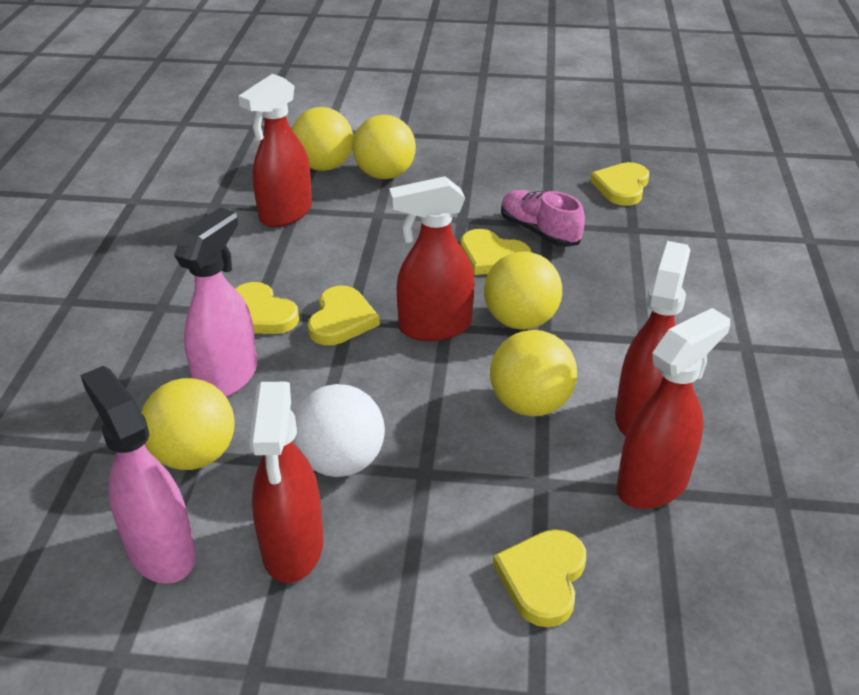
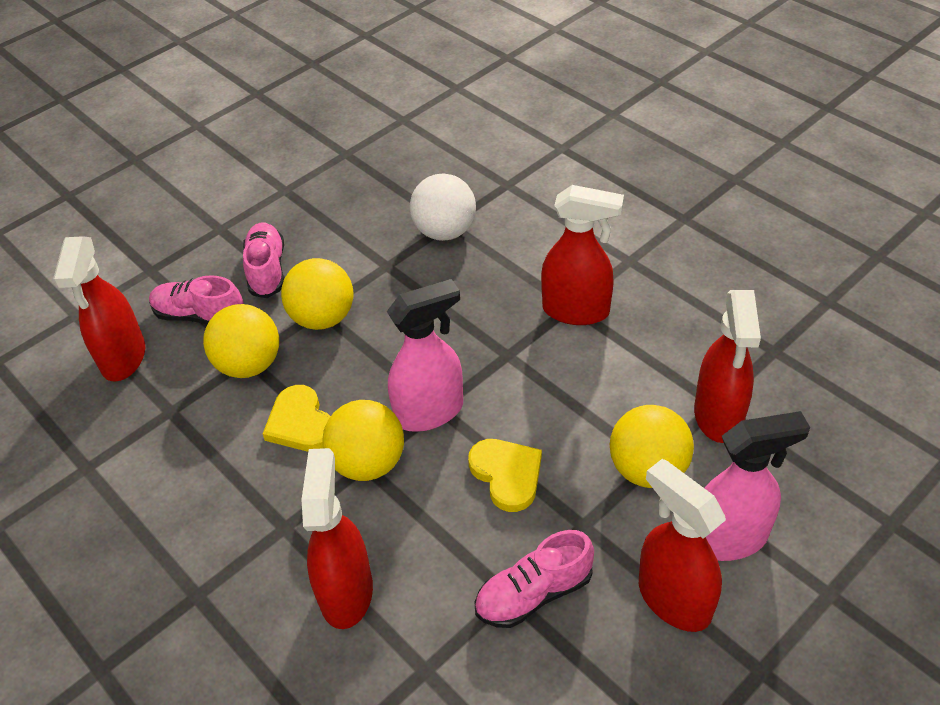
pink shoe: 1 -> 3
yellow ball: 5 -> 4
yellow heart: 5 -> 2

